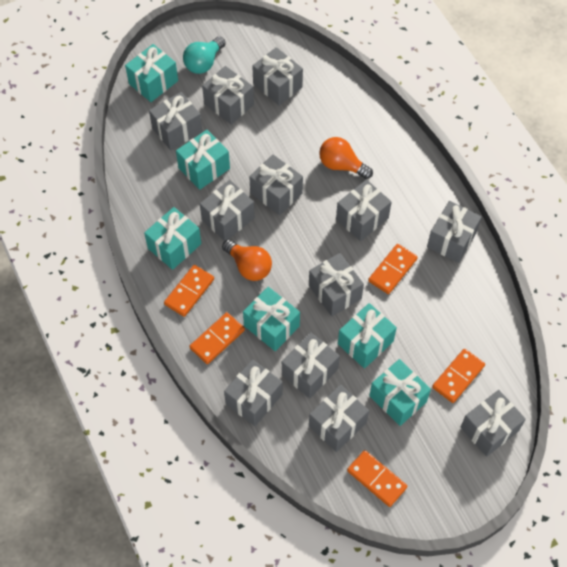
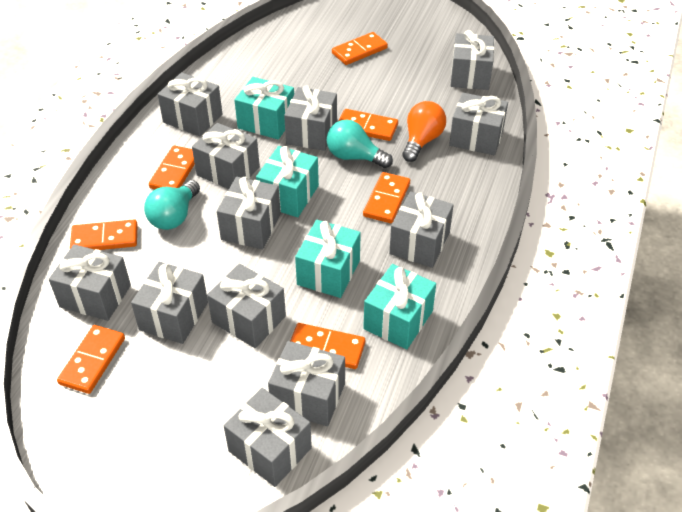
orange domino: 5 -> 7
orange light bulb: 2 -> 1
turquoise gift: 6 -> 4
turquoise light bulb: 1 -> 2

